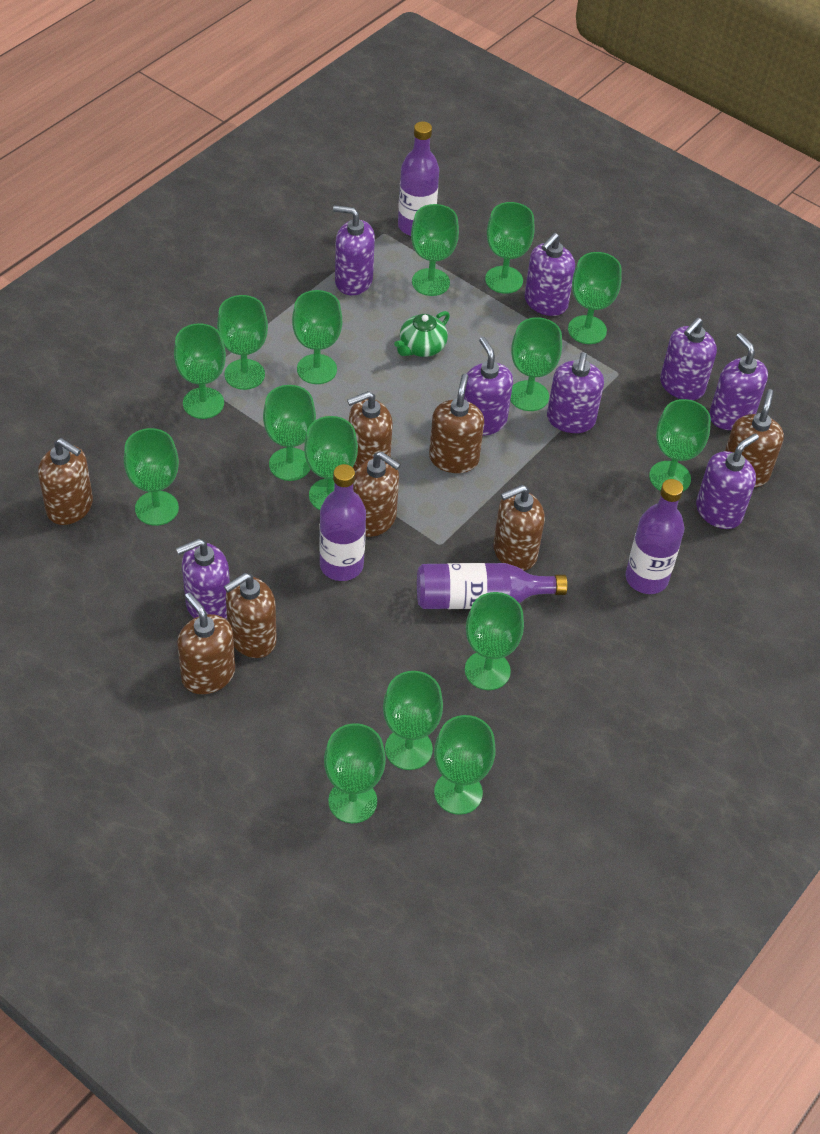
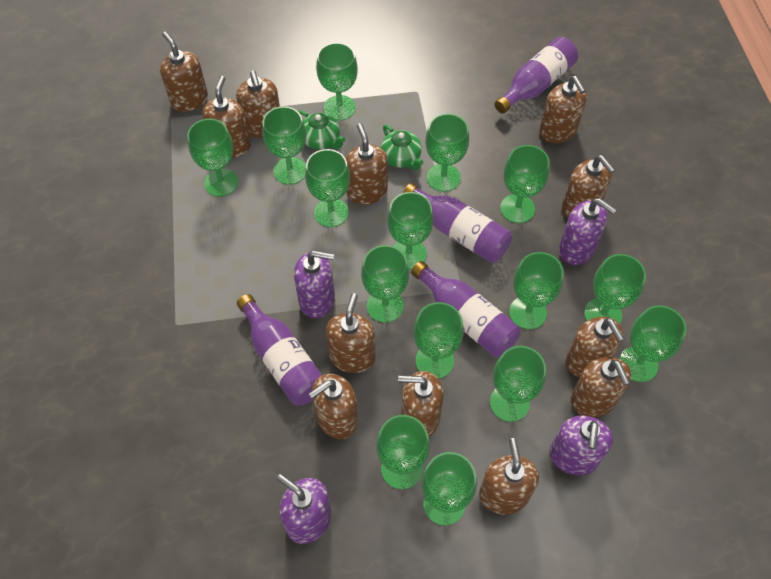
brown soap dispenser: 8 -> 12
green teapot: 1 -> 2
purple soap dispenser: 8 -> 4

